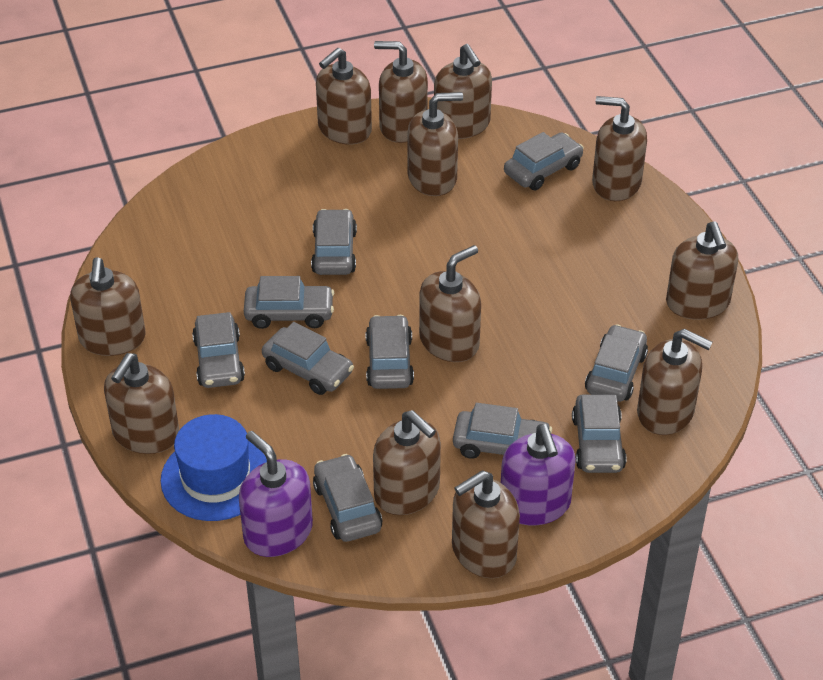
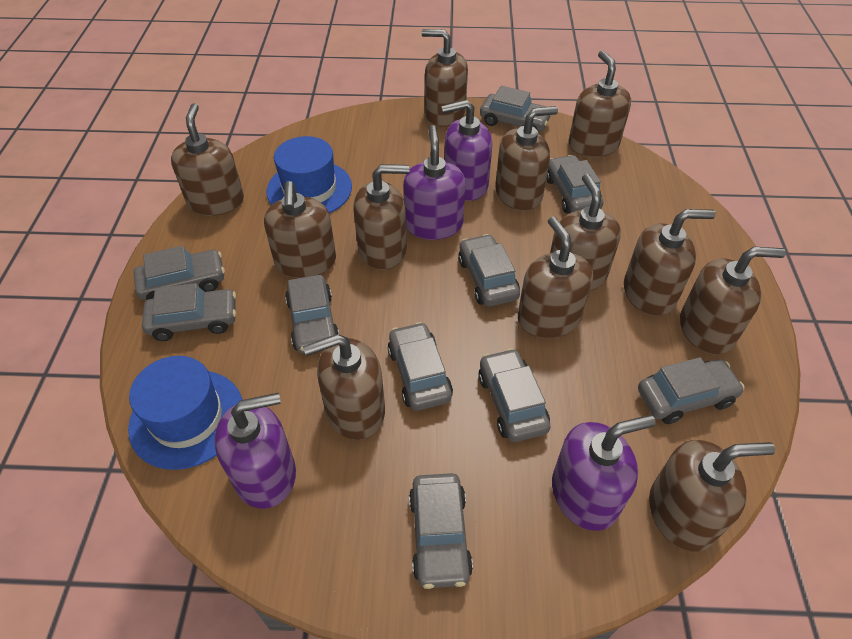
blue hat: 1 -> 2
purple soap dispenser: 2 -> 4

